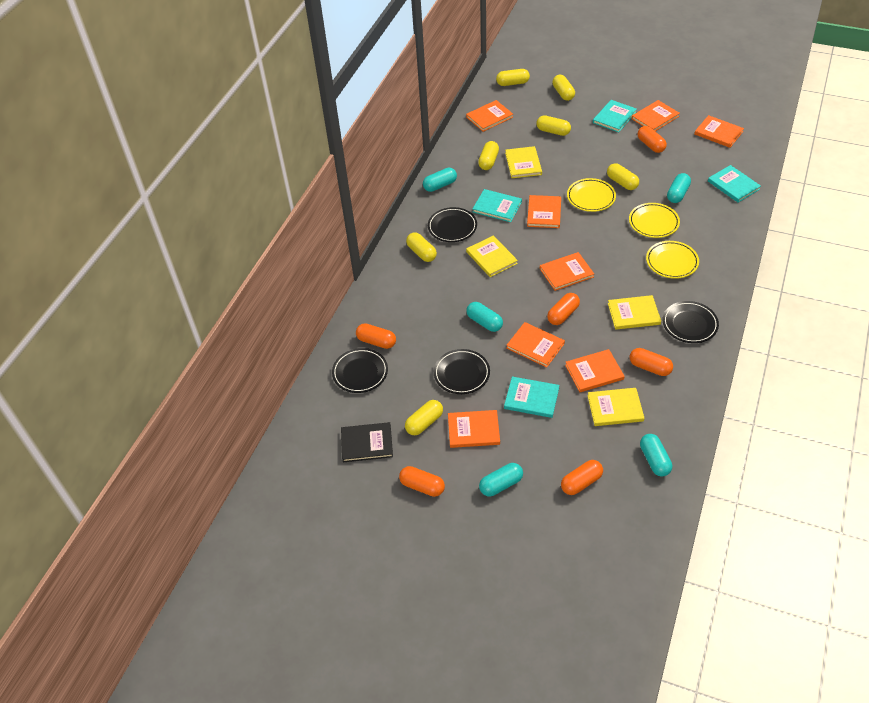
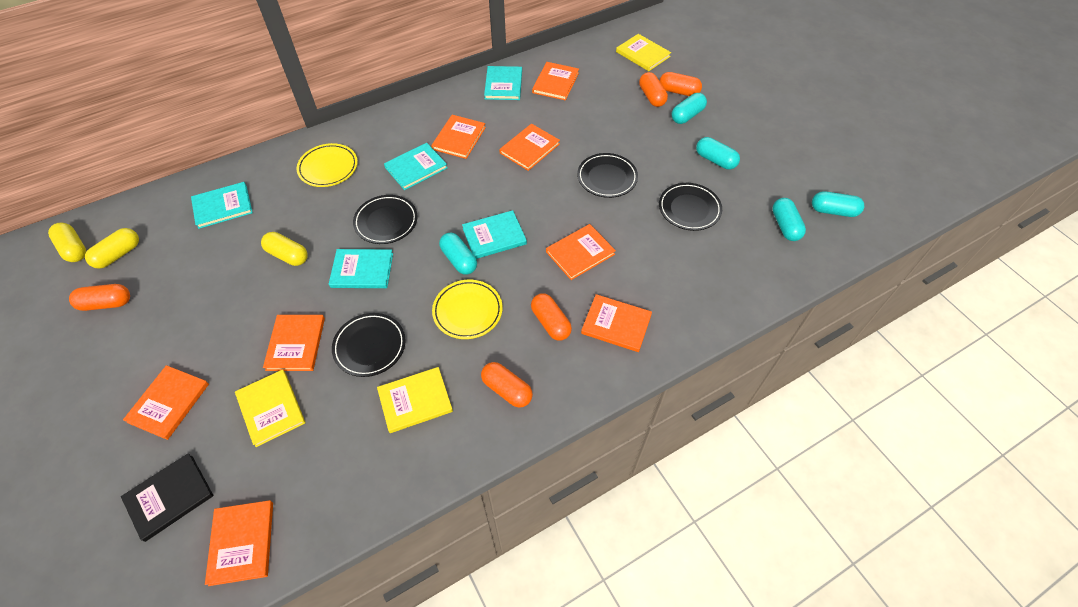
orange capsule: 6 -> 5
turquoise book: 4 -> 5
yellow book: 4 -> 3
yellow capsule: 7 -> 3
yellow plate: 3 -> 2

